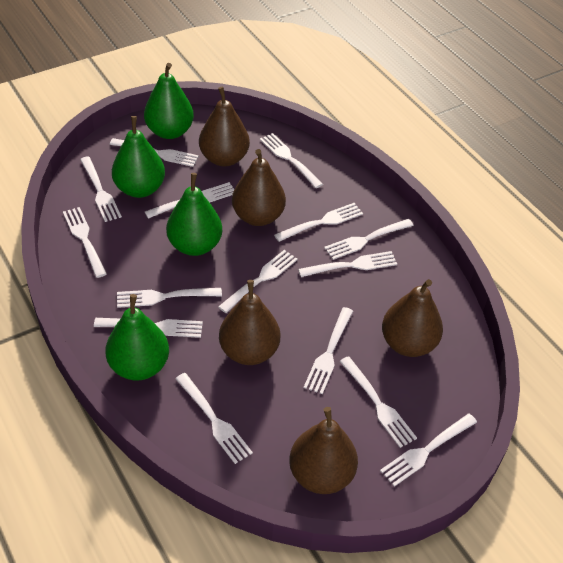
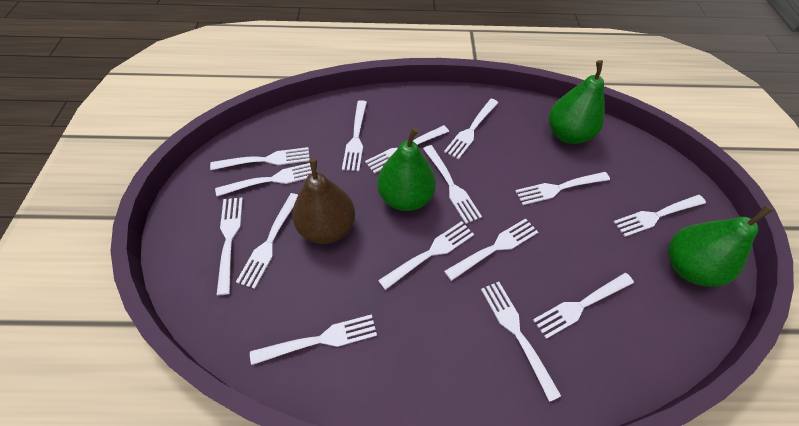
brown pear: 5 -> 1
green pear: 4 -> 3

